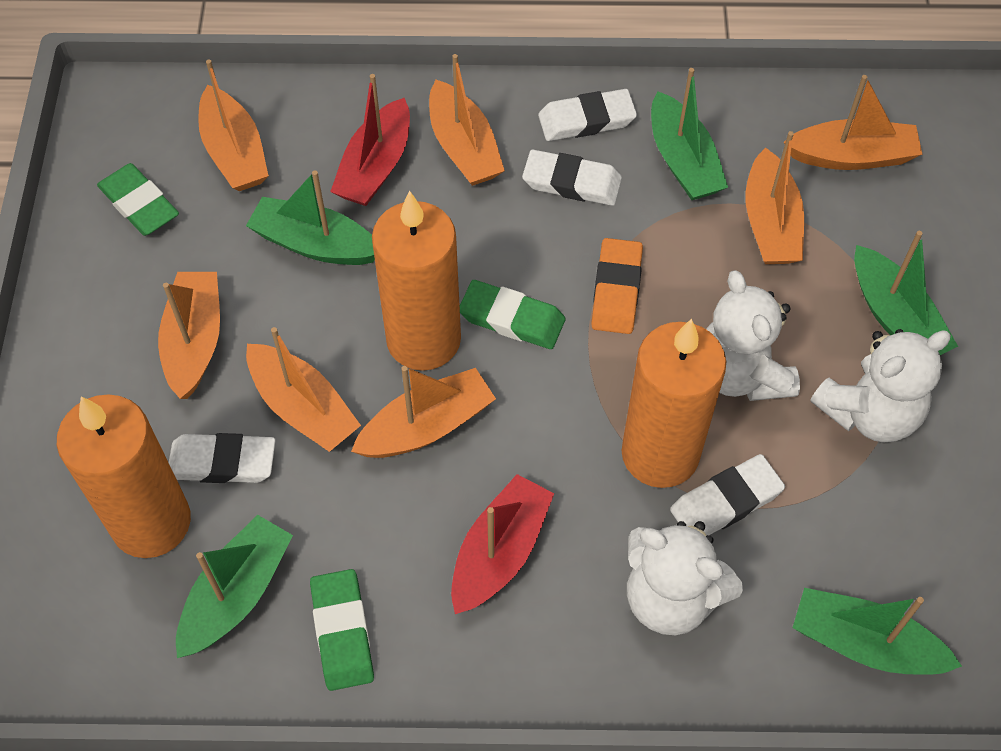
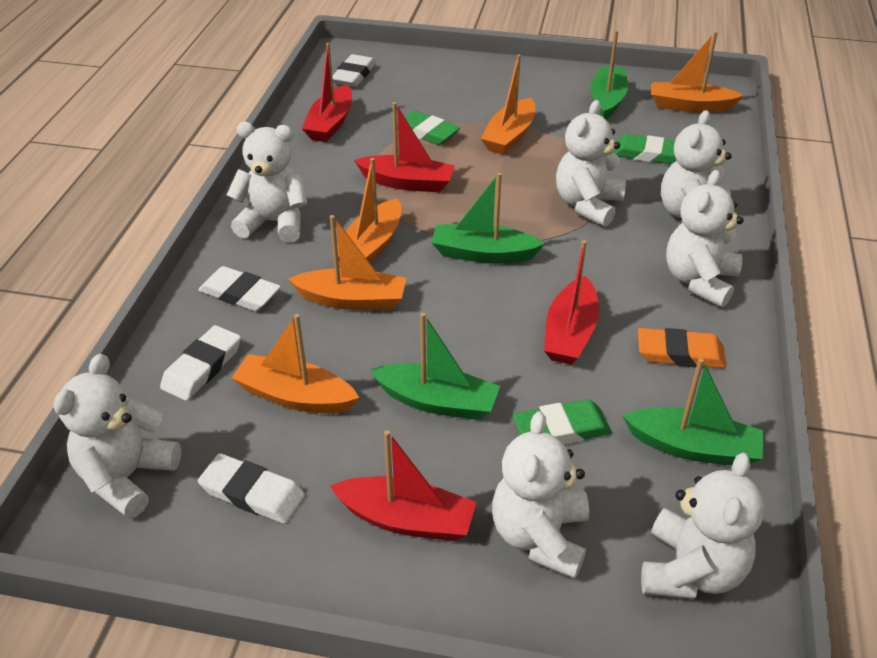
green boat: 5 -> 4
orange boat: 7 -> 5
orange candle: 3 -> 0
red boat: 2 -> 4
white teddy bear: 3 -> 7

